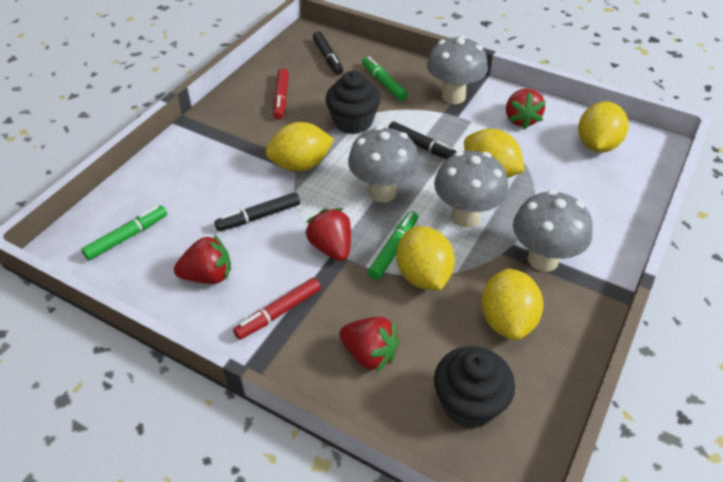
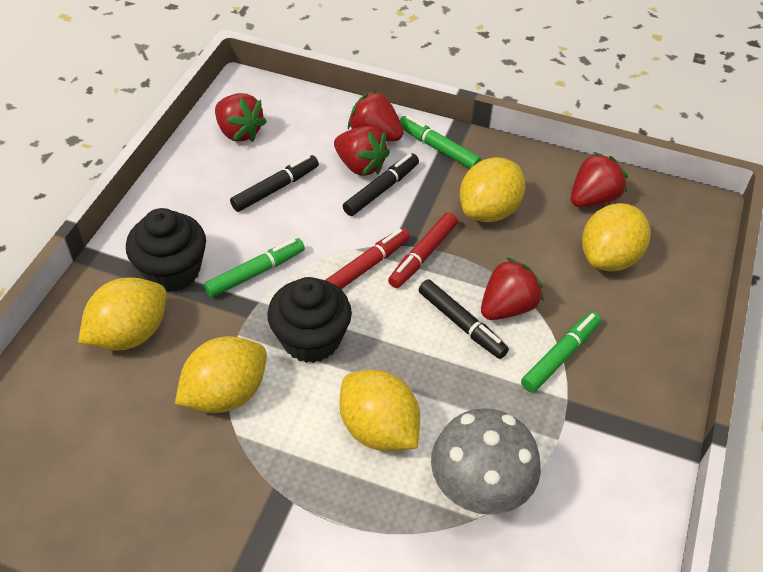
grey mushroom: 4 -> 1
red strawberry: 4 -> 5

